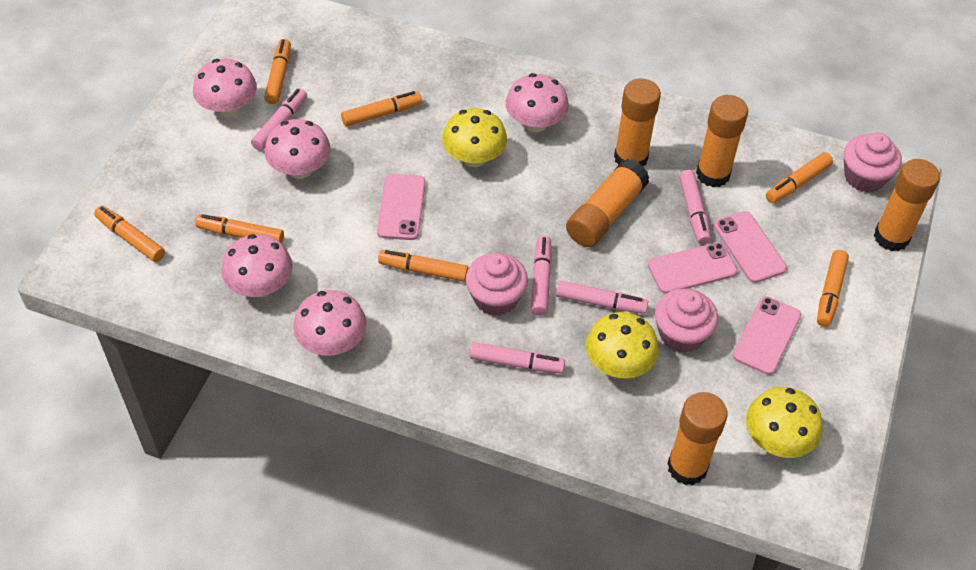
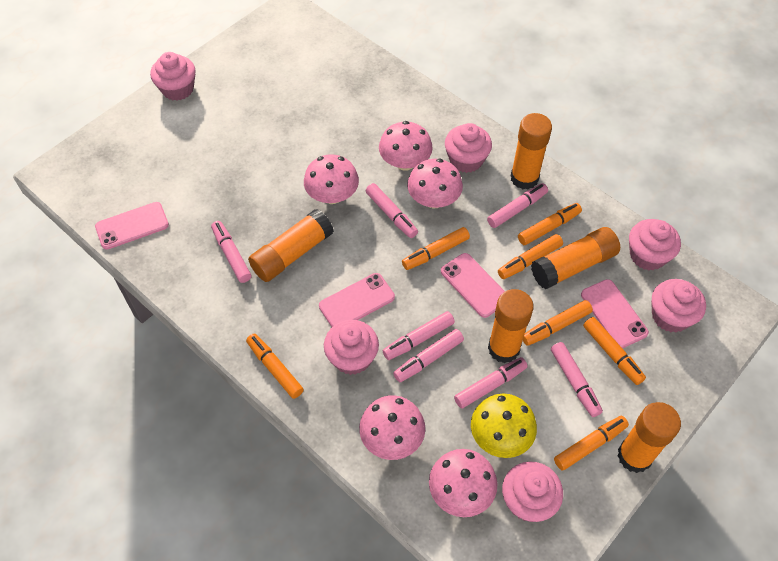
pink cupcake: 3 -> 6
pink marker: 5 -> 7
yellow mushroom: 3 -> 1

